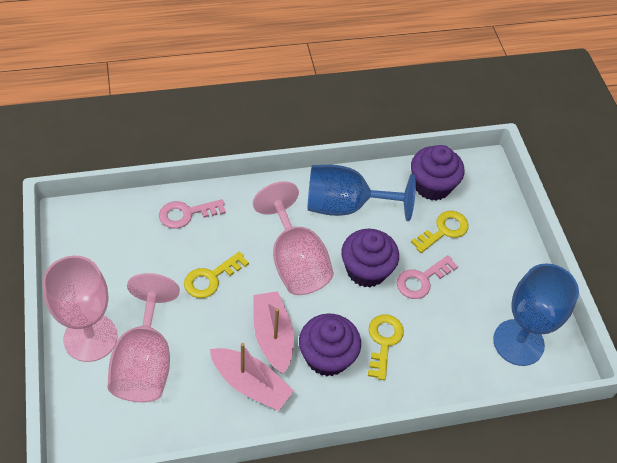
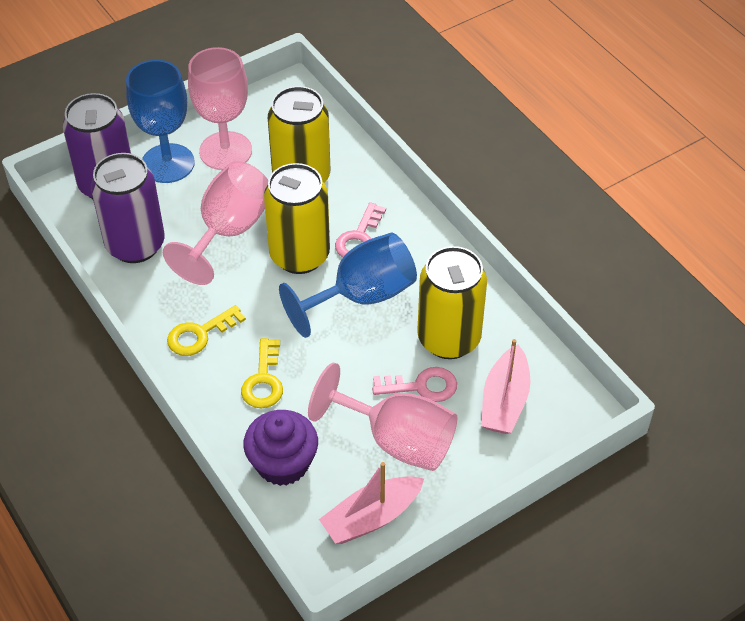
purple can: 0 -> 2
purple cupcake: 3 -> 1
yellow can: 0 -> 3
yellow key: 3 -> 2

